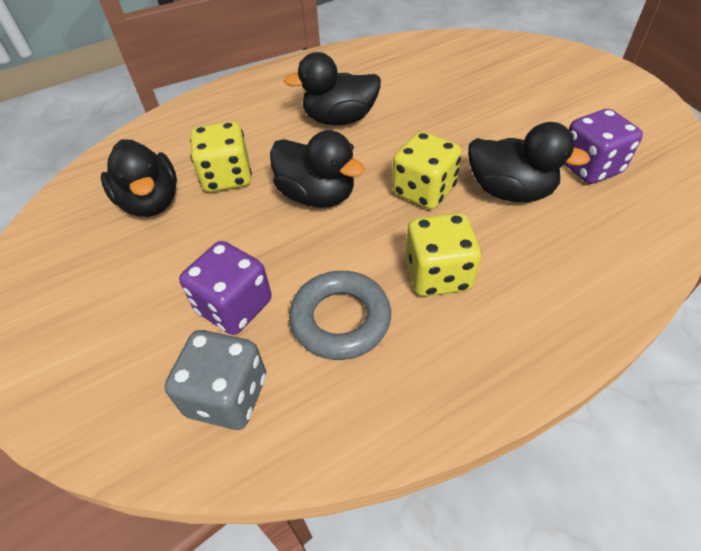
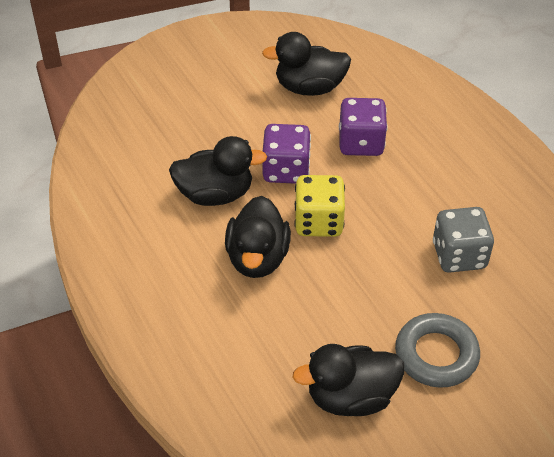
yellow dice: 3 -> 1

